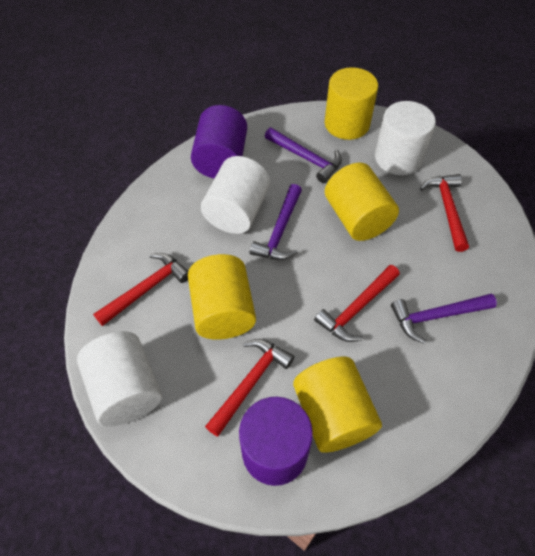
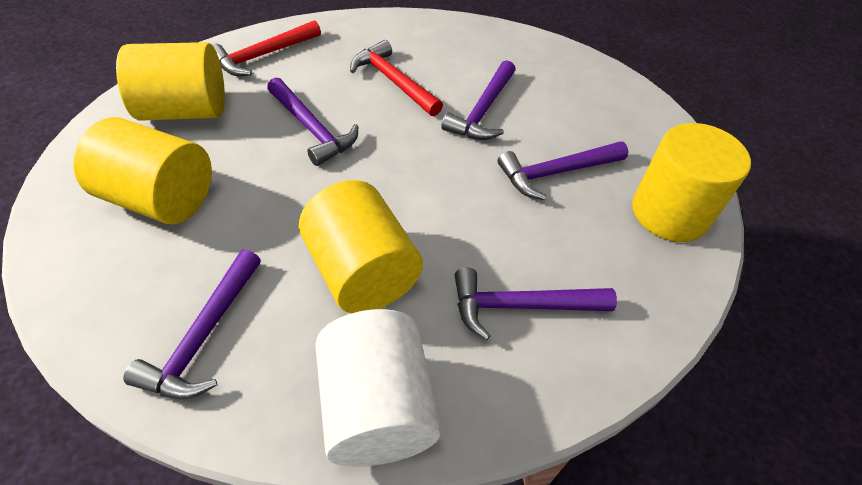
purple cylinder: 2 -> 0
purple hammer: 3 -> 5
red hammer: 4 -> 2
white cylinder: 3 -> 1

